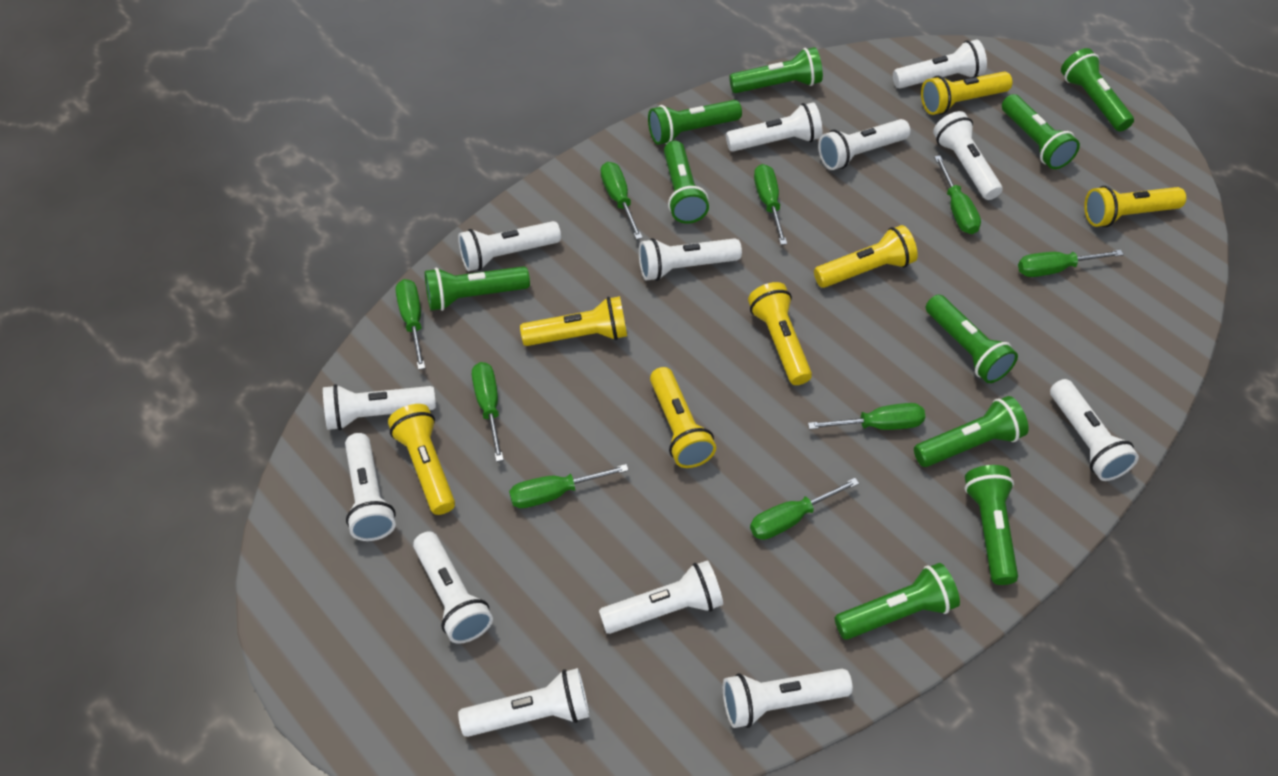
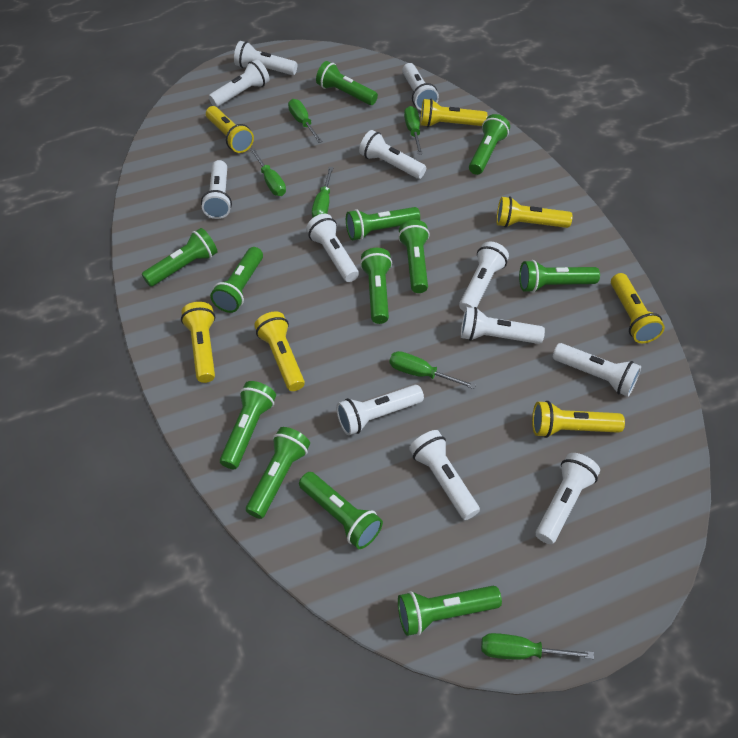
green flashlight: 10 -> 12
green screwdriver: 9 -> 6
white flashlight: 13 -> 12

